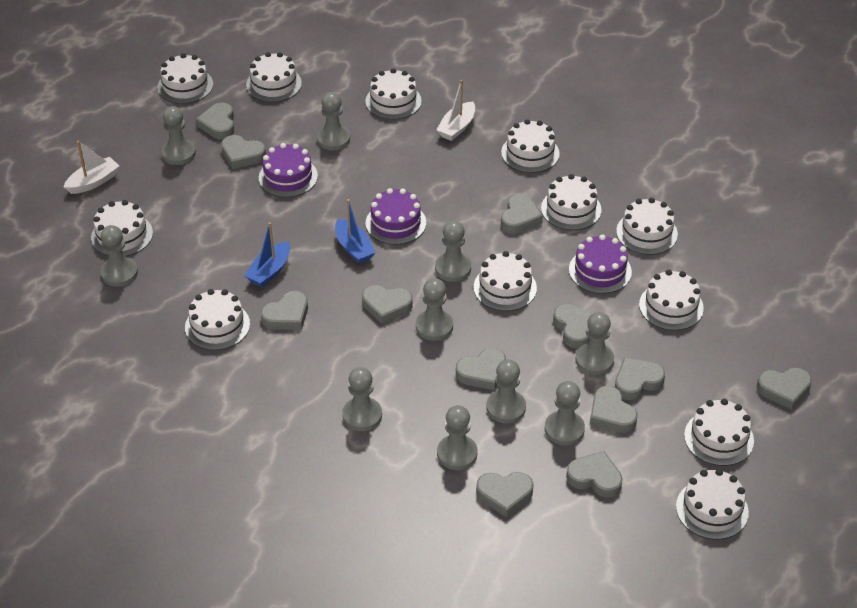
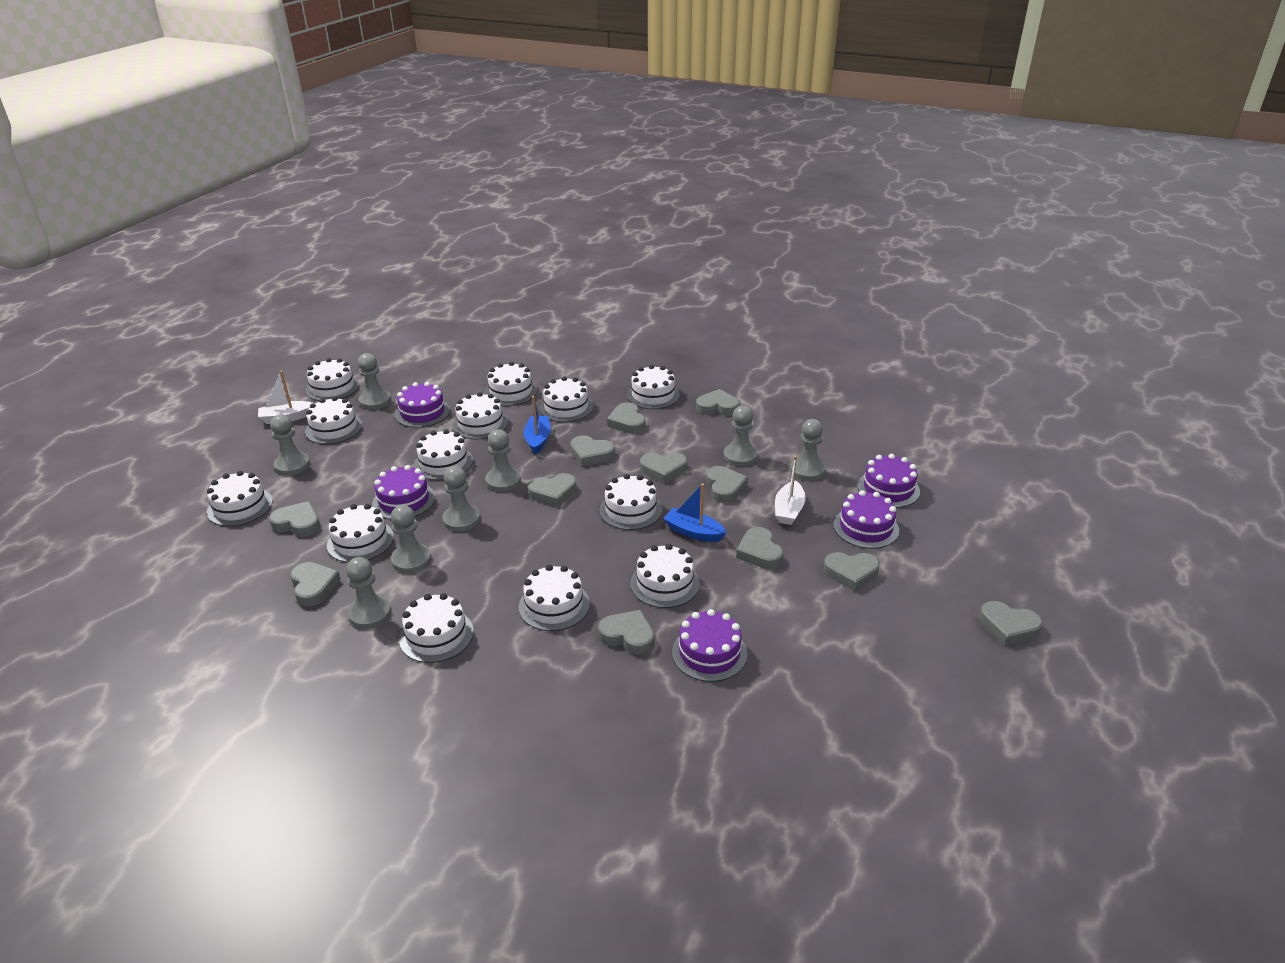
grey pawn: 10 -> 8
purple cake: 3 -> 5
white cake: 12 -> 13

